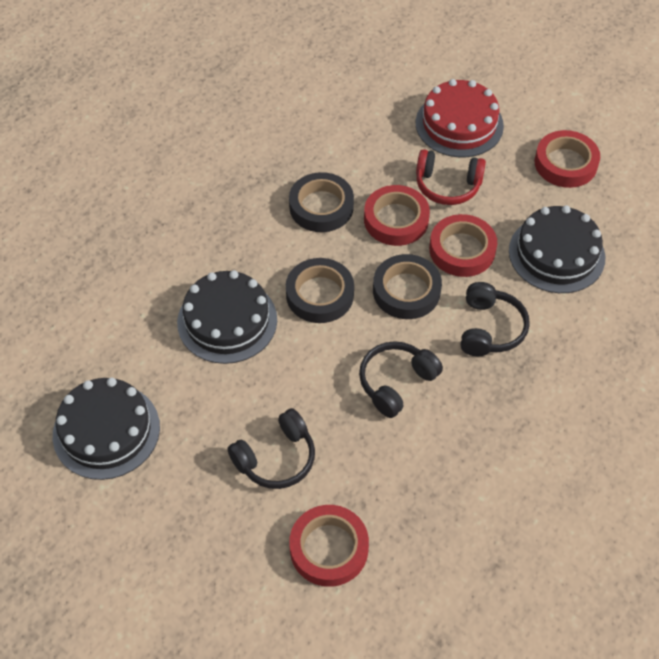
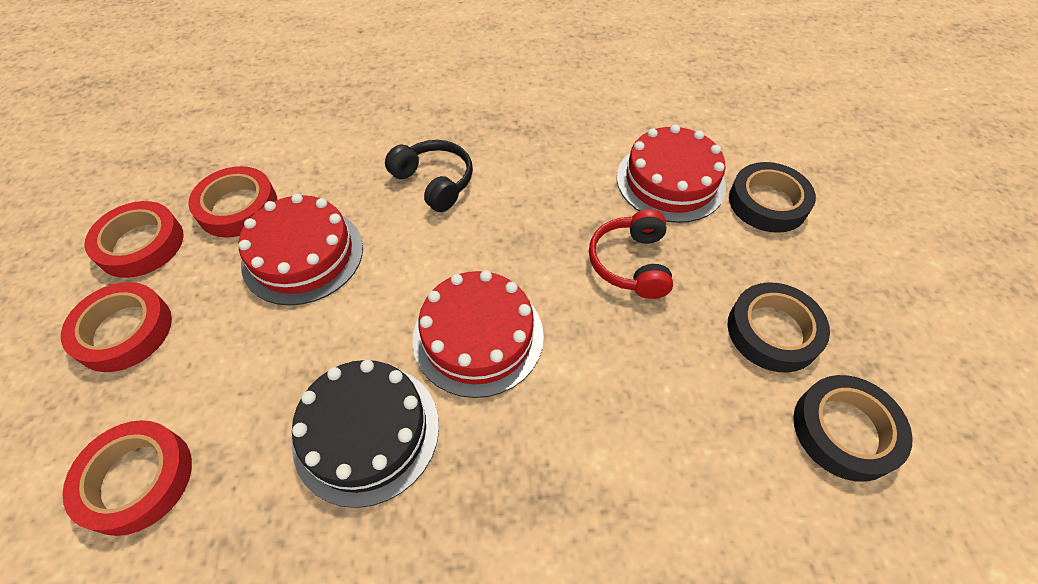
black cake: 3 -> 1
black headphones: 3 -> 1
red cake: 1 -> 3

